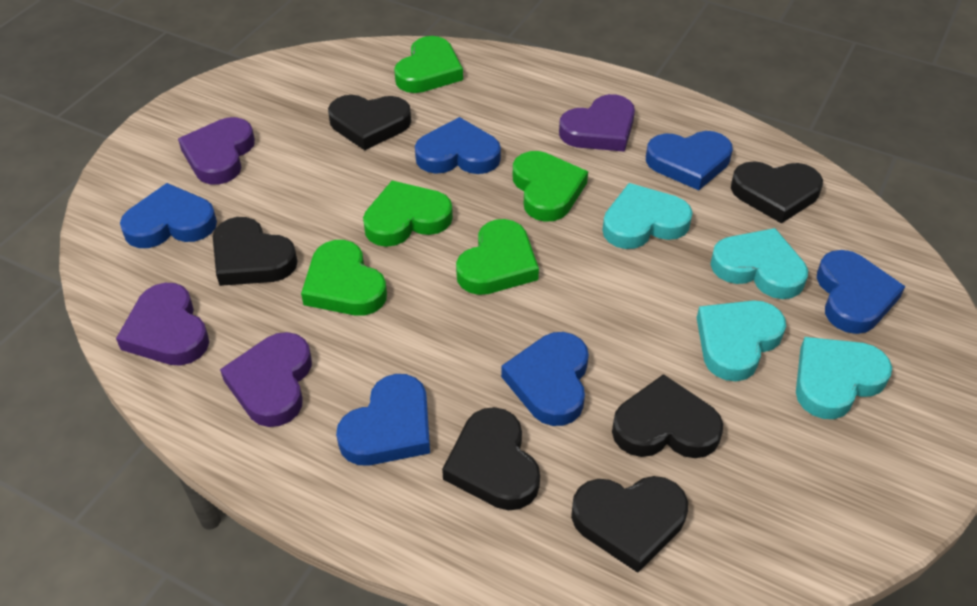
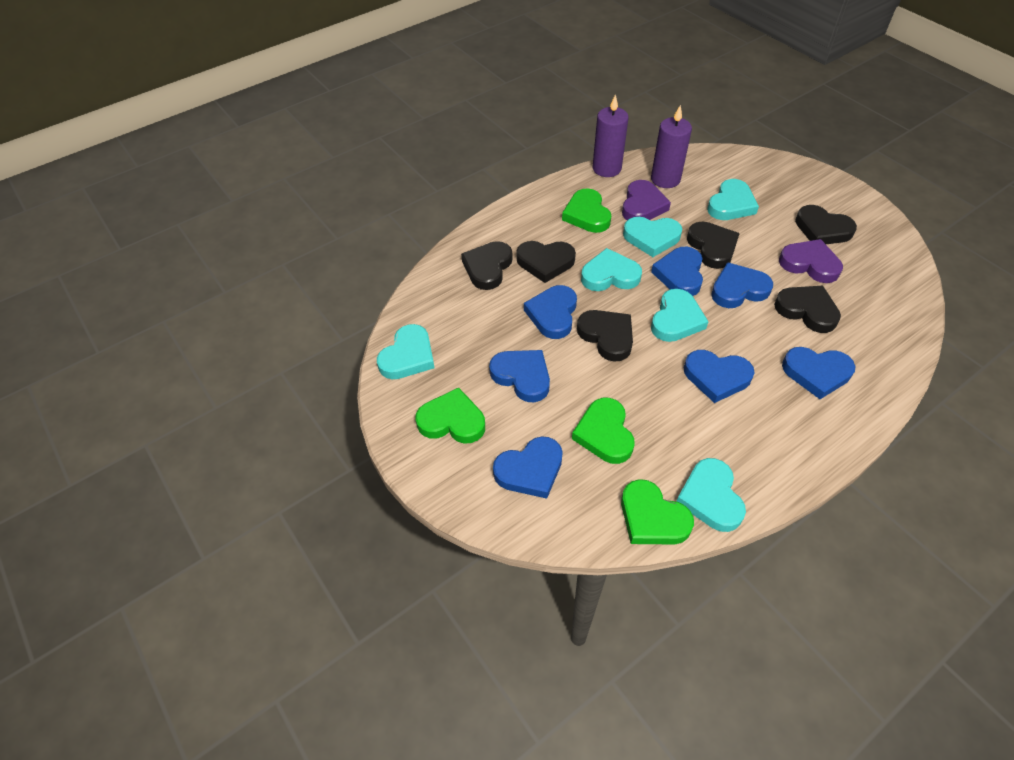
blue heart: 6 -> 7
green heart: 5 -> 4
purple candle: 0 -> 2
purple heart: 4 -> 2
turquoise heart: 4 -> 6

